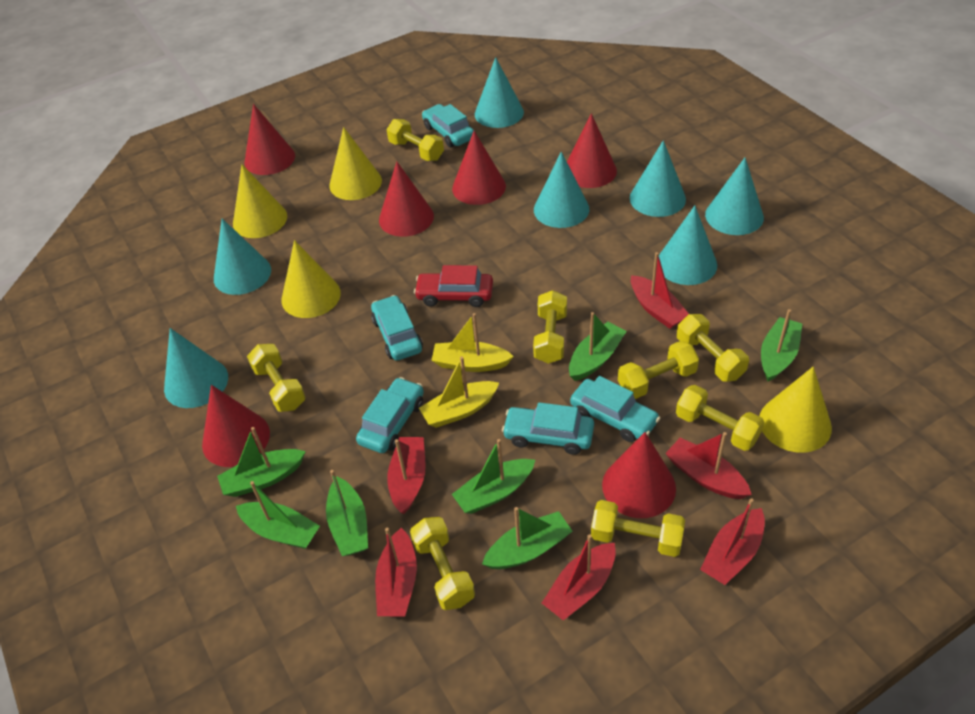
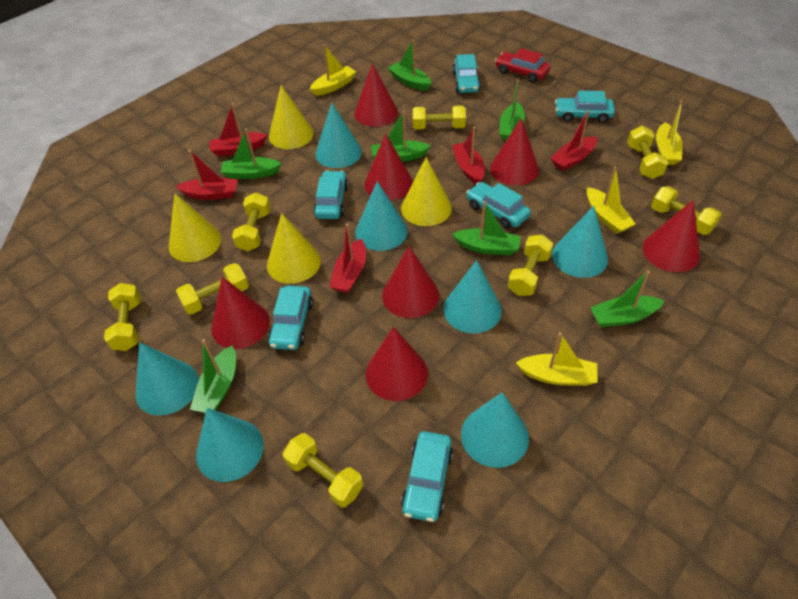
red boat: 6 -> 5
red cone: 6 -> 7
turquoise car: 5 -> 6
yellow boat: 2 -> 4

